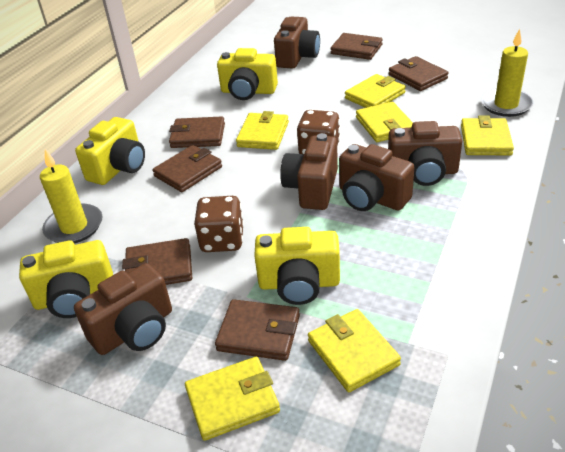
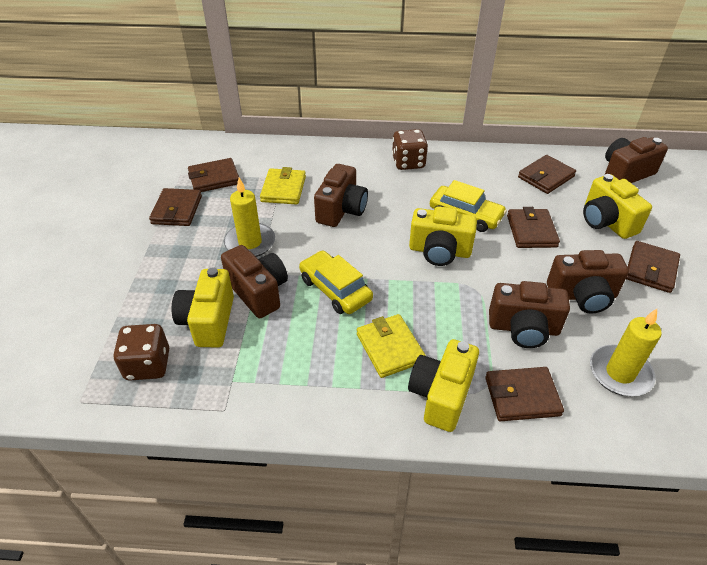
yellow car: 0 -> 2
yellow wallet: 6 -> 2

